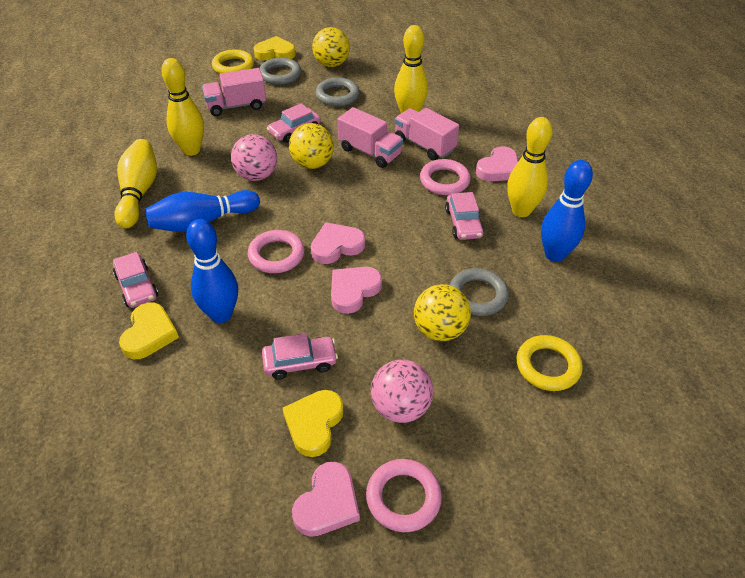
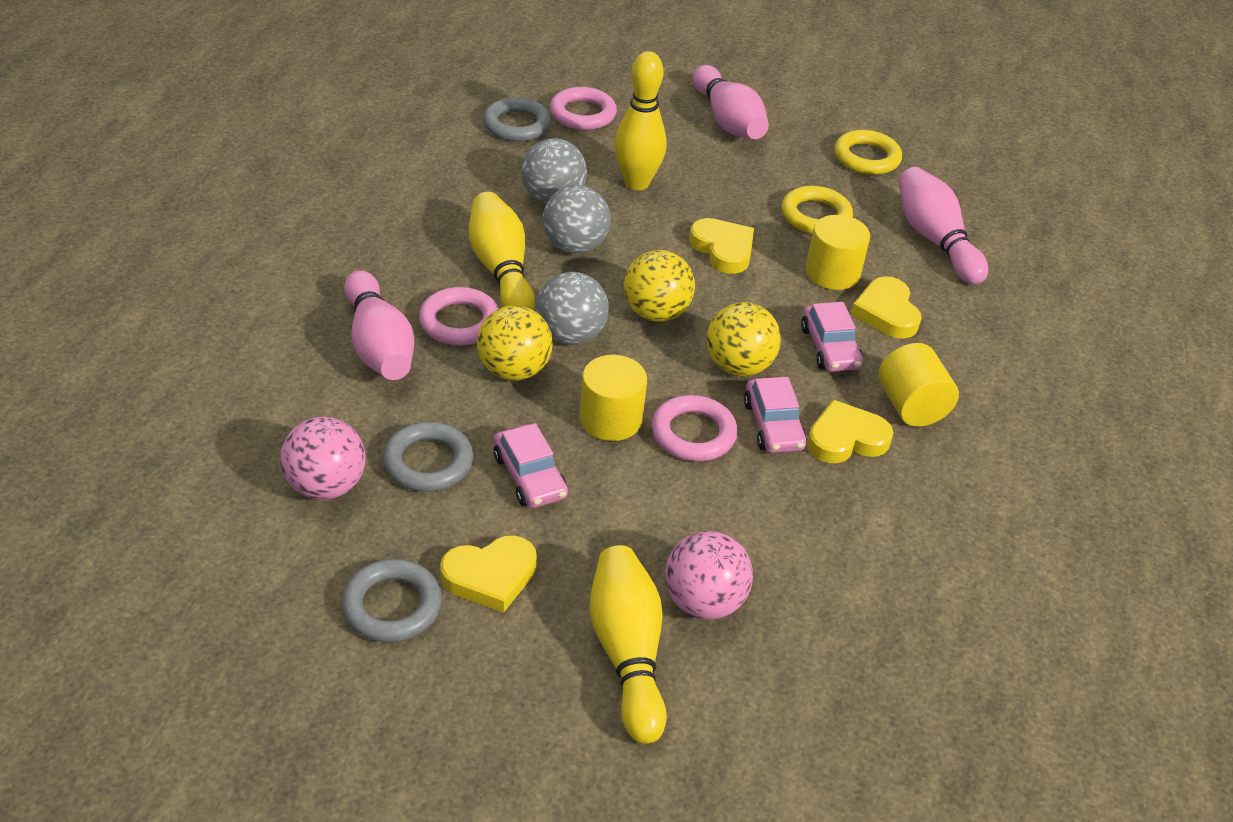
blue bowling pin: 3 -> 0
grey ball: 0 -> 3
pink bowling pin: 0 -> 3
pink car: 4 -> 3
pink heart: 4 -> 0
pink truck: 3 -> 0
yellow bowling pin: 4 -> 3
yellow cylinder: 0 -> 3
yellow heart: 3 -> 4

